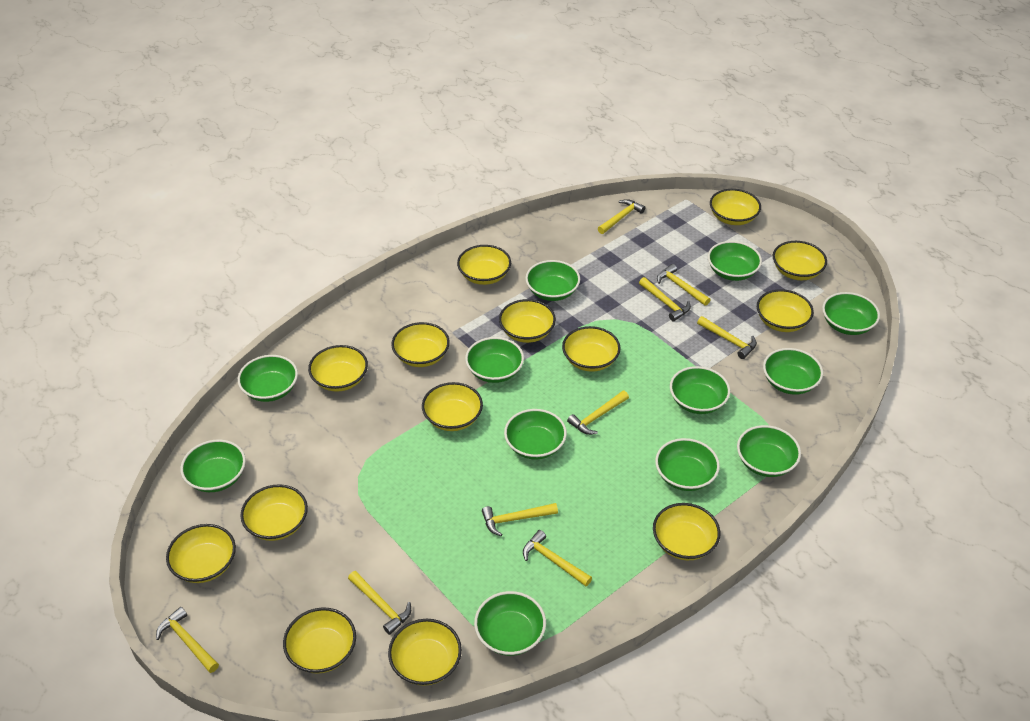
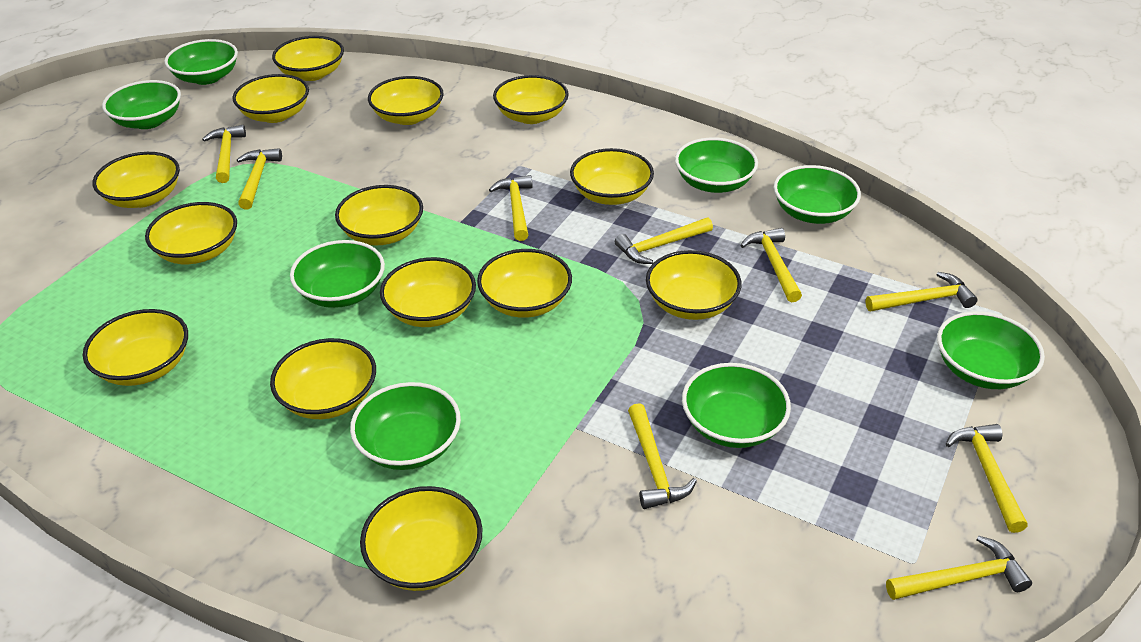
green bowl: 12 -> 8

